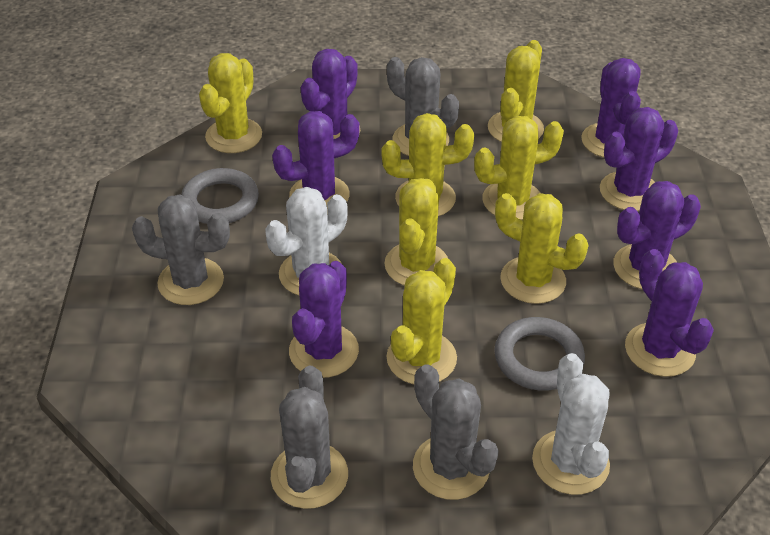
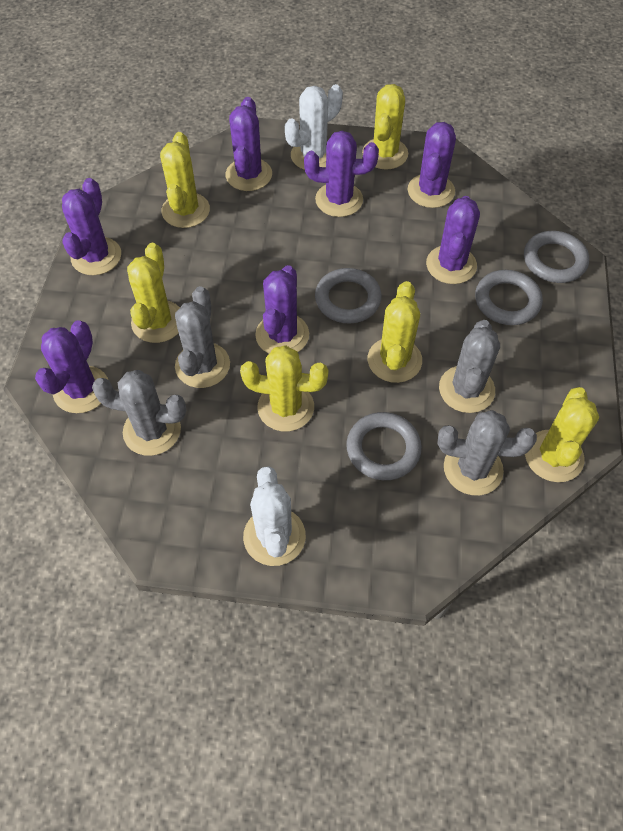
grey ring: 2 -> 4
yellow cactus: 7 -> 6

